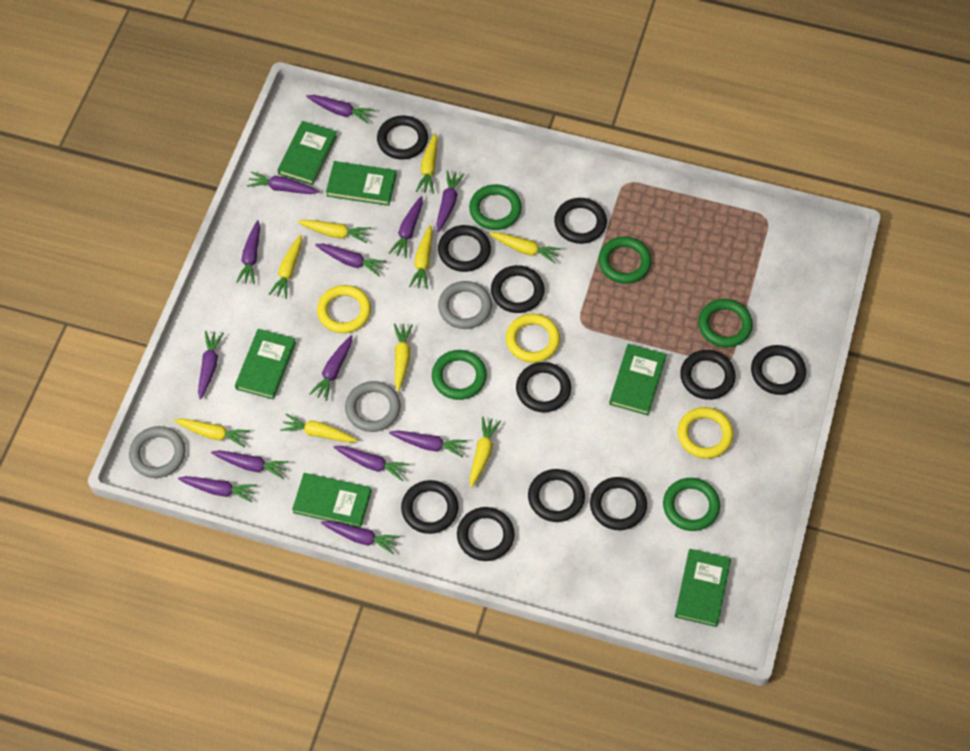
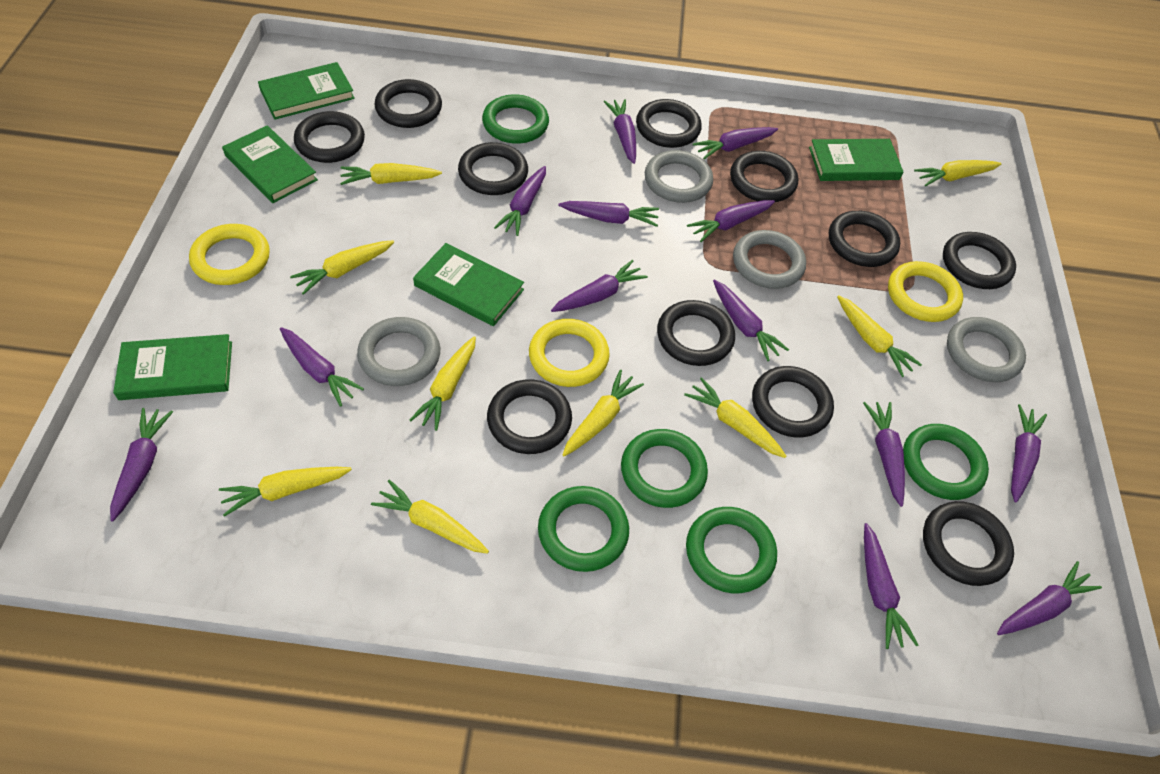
green book: 6 -> 5
grey ring: 3 -> 4

